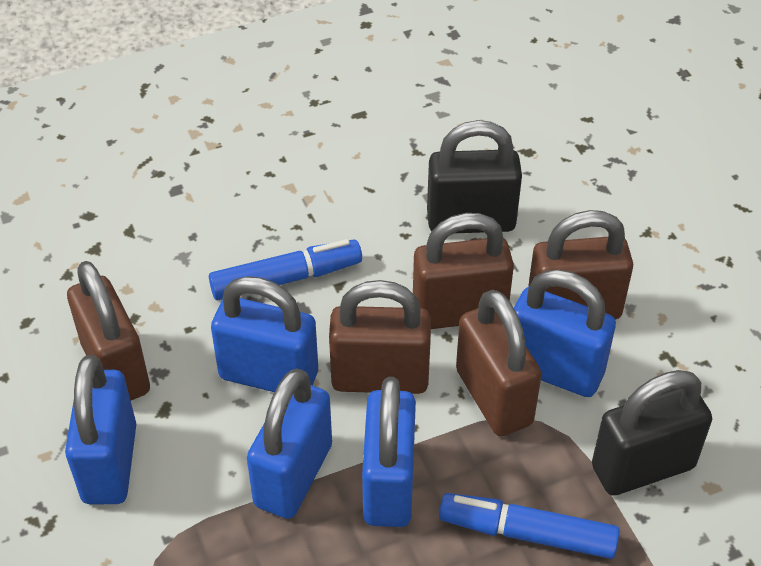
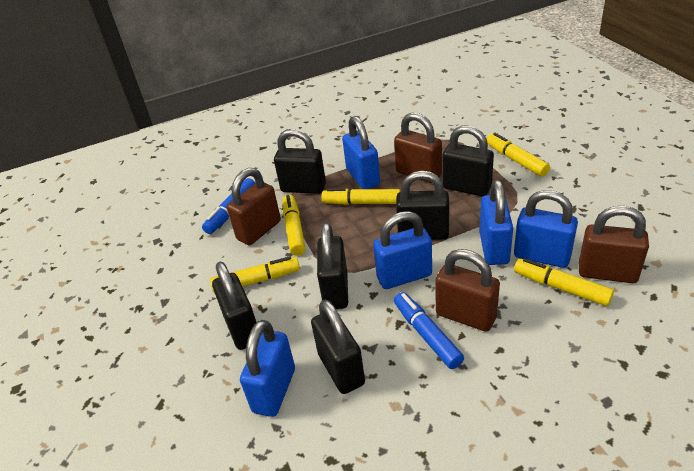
black padlock: 2 -> 6
brown padlock: 5 -> 4
yellow marker: 0 -> 5

